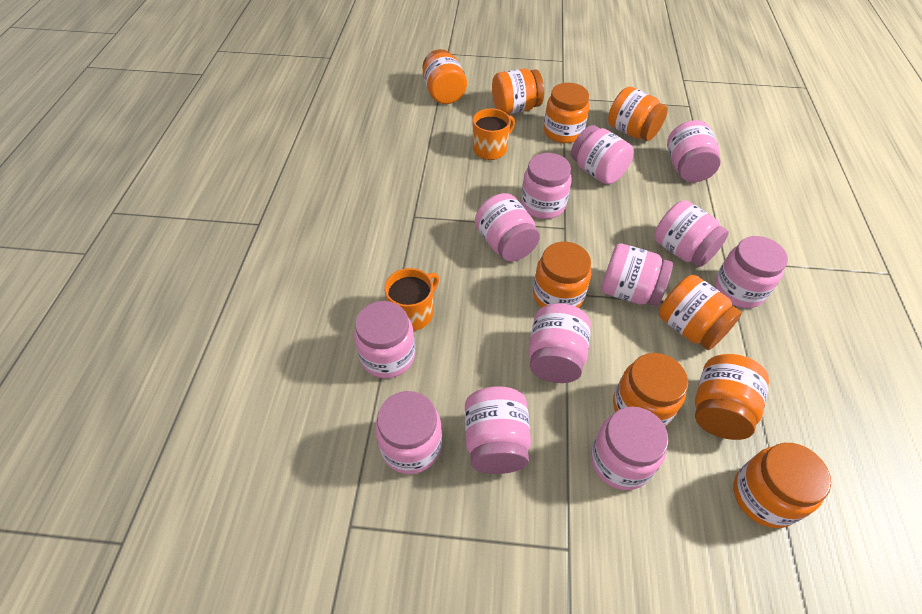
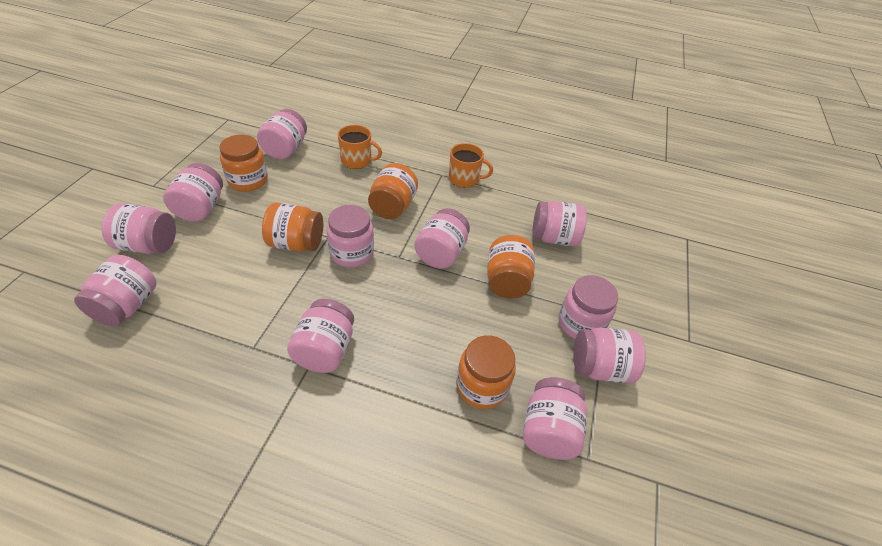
orange jar: 9 -> 5
pink jar: 12 -> 11

